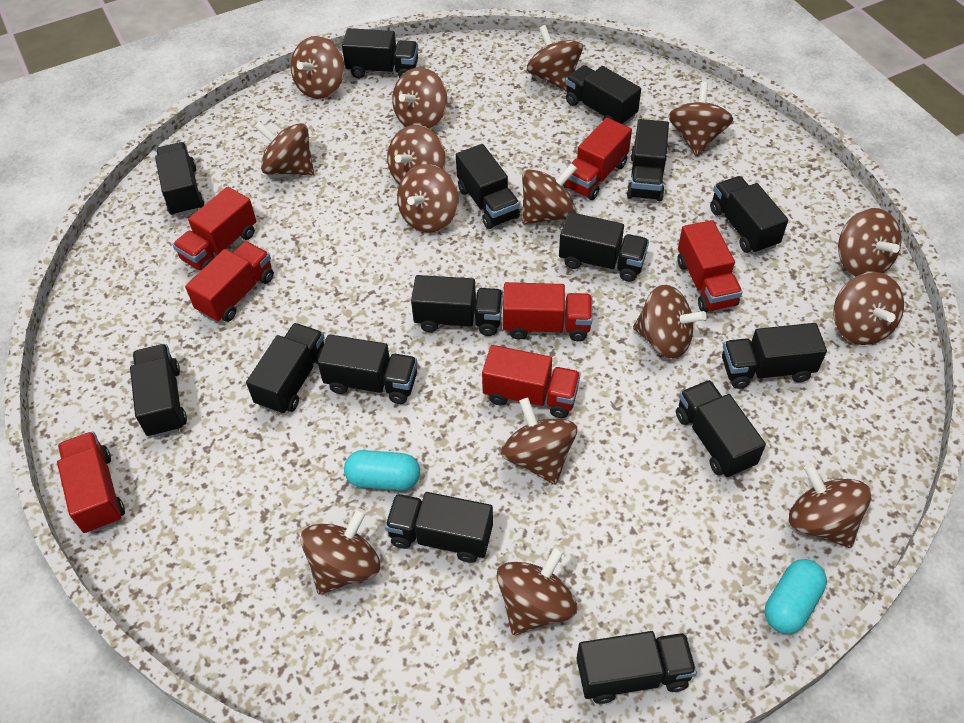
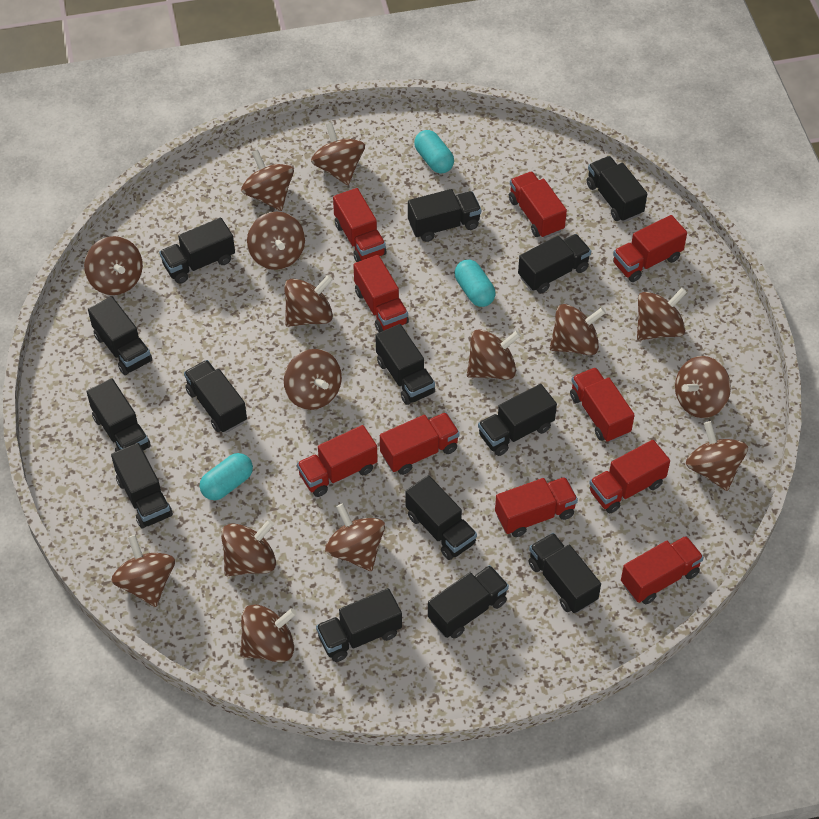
black truck: 15 -> 14
red truck: 7 -> 10
turquoise capsule: 2 -> 3

